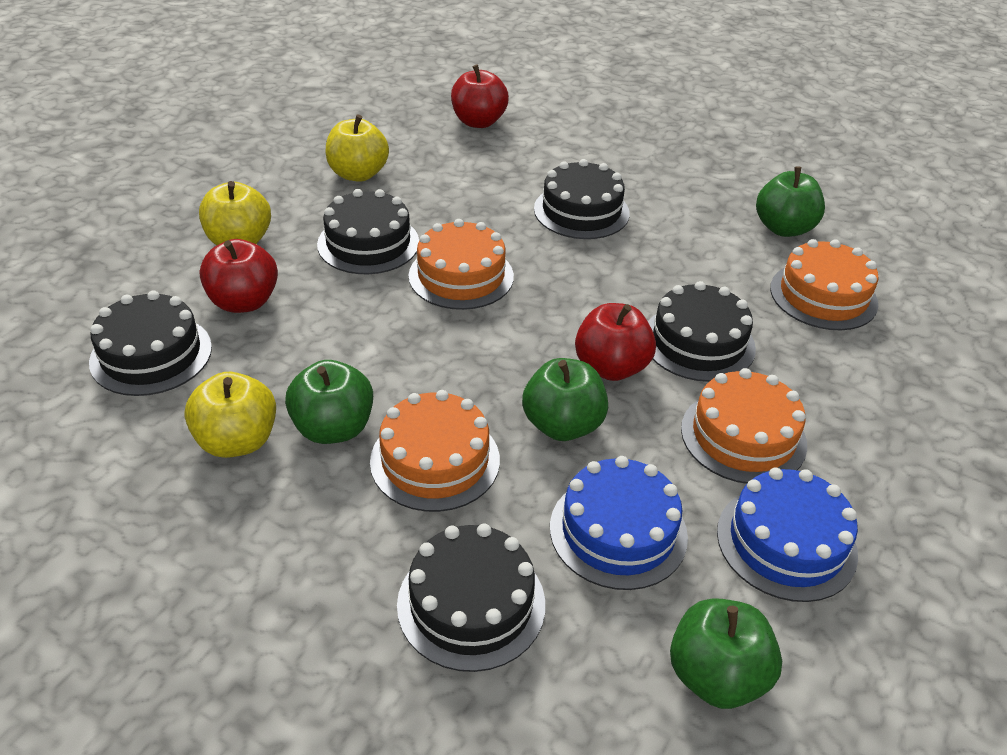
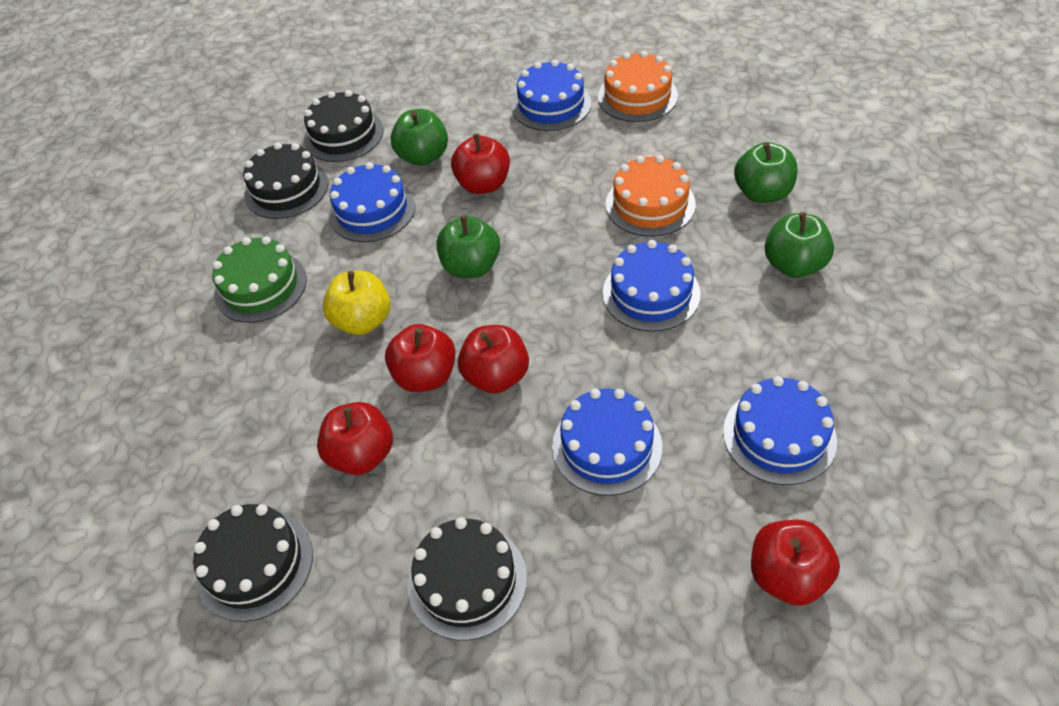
black cake: 5 -> 4
blue cake: 2 -> 5
green cake: 0 -> 1
orange cake: 4 -> 2
red apple: 3 -> 5
yellow apple: 3 -> 1

